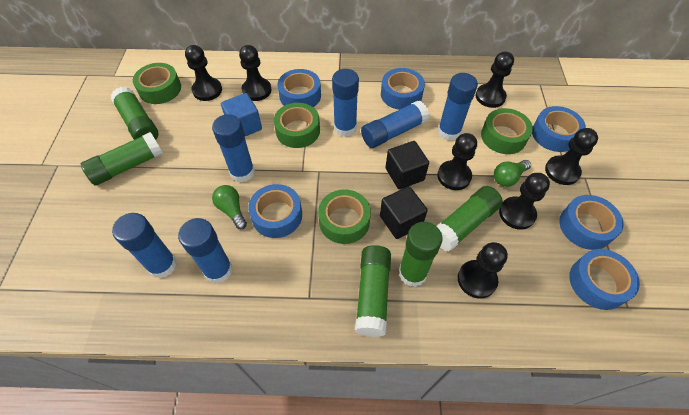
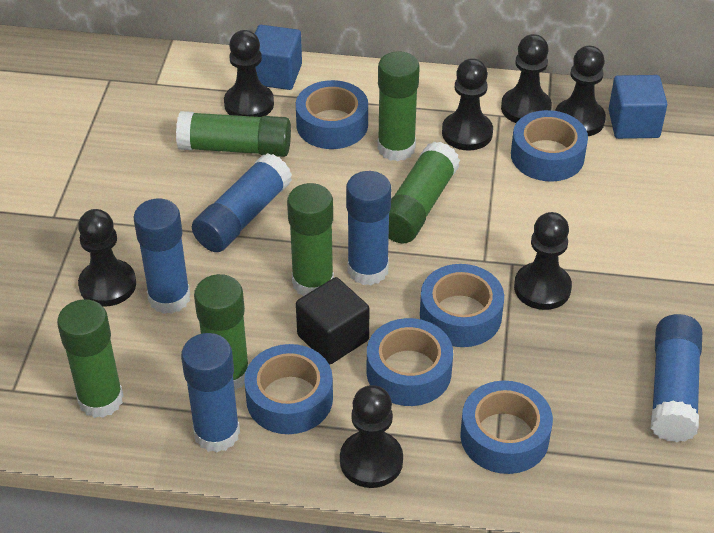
black cube: 2 -> 1
blue cube: 1 -> 2
blue glue stick: 6 -> 5
green glue stick: 5 -> 6
green light bulb: 2 -> 0
green tape: 4 -> 0

